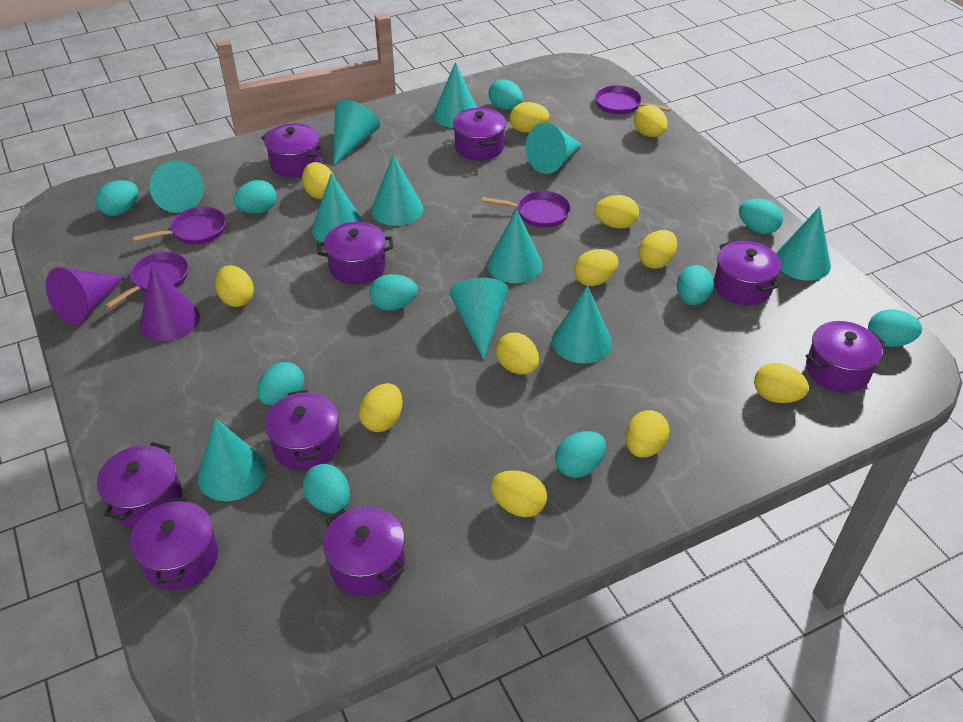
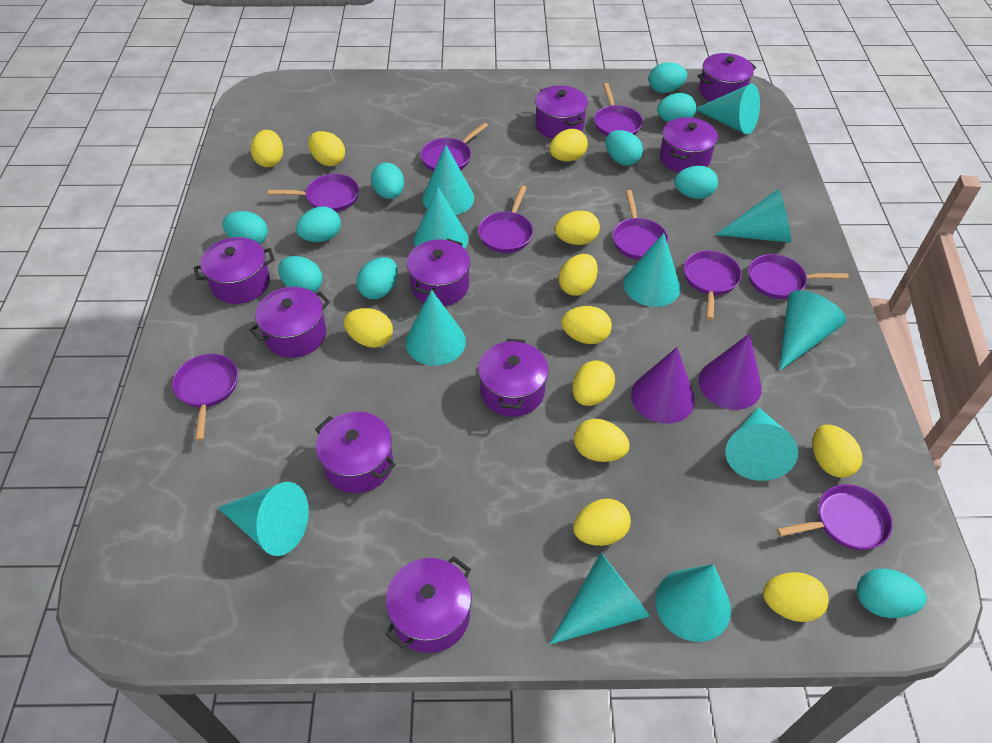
purple pan: 4 -> 9

